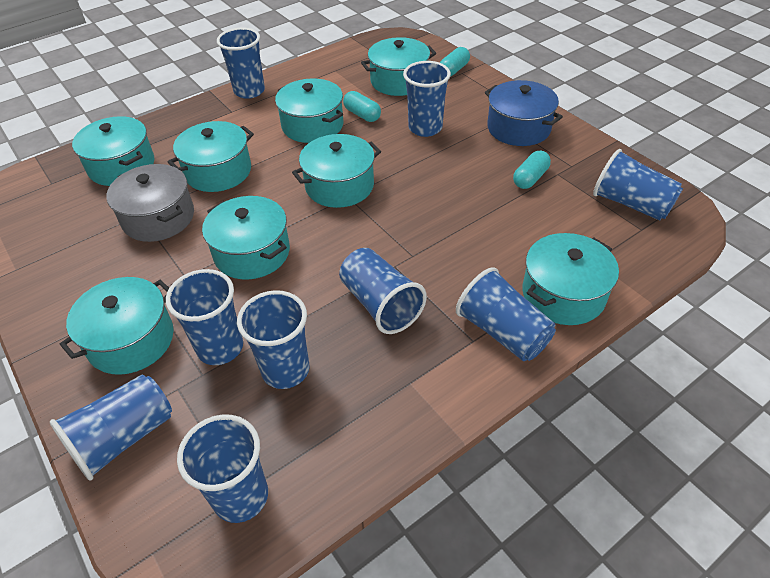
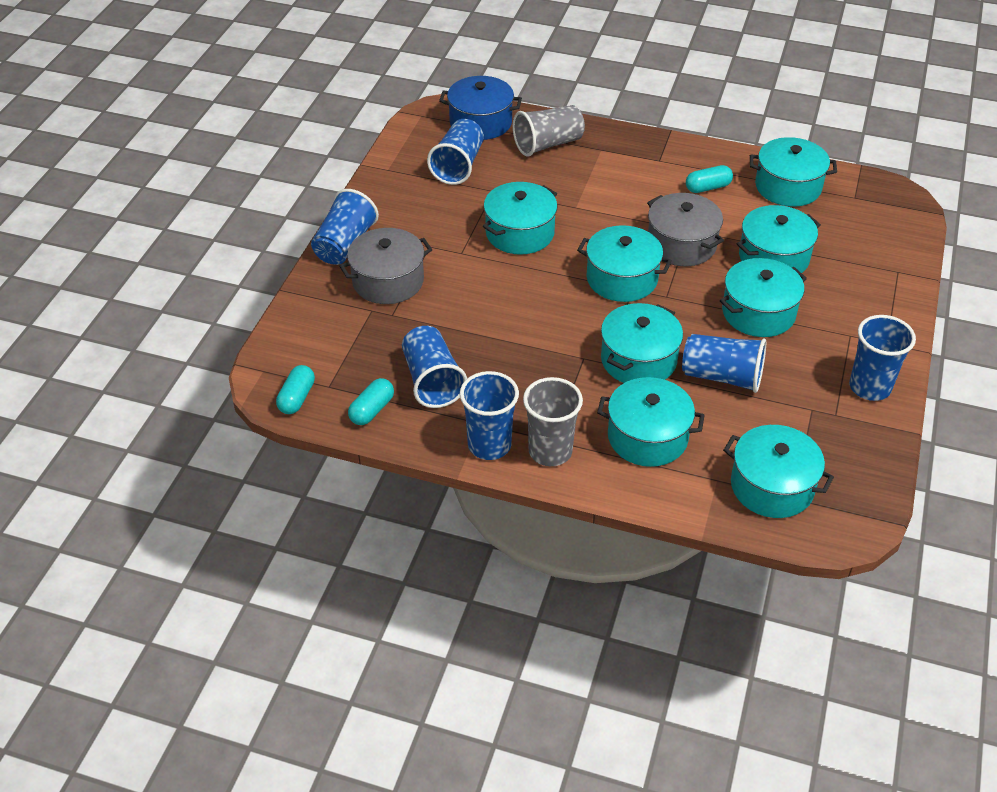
blue cup: 9 -> 6
grey cup: 0 -> 2
grey pot: 1 -> 2

